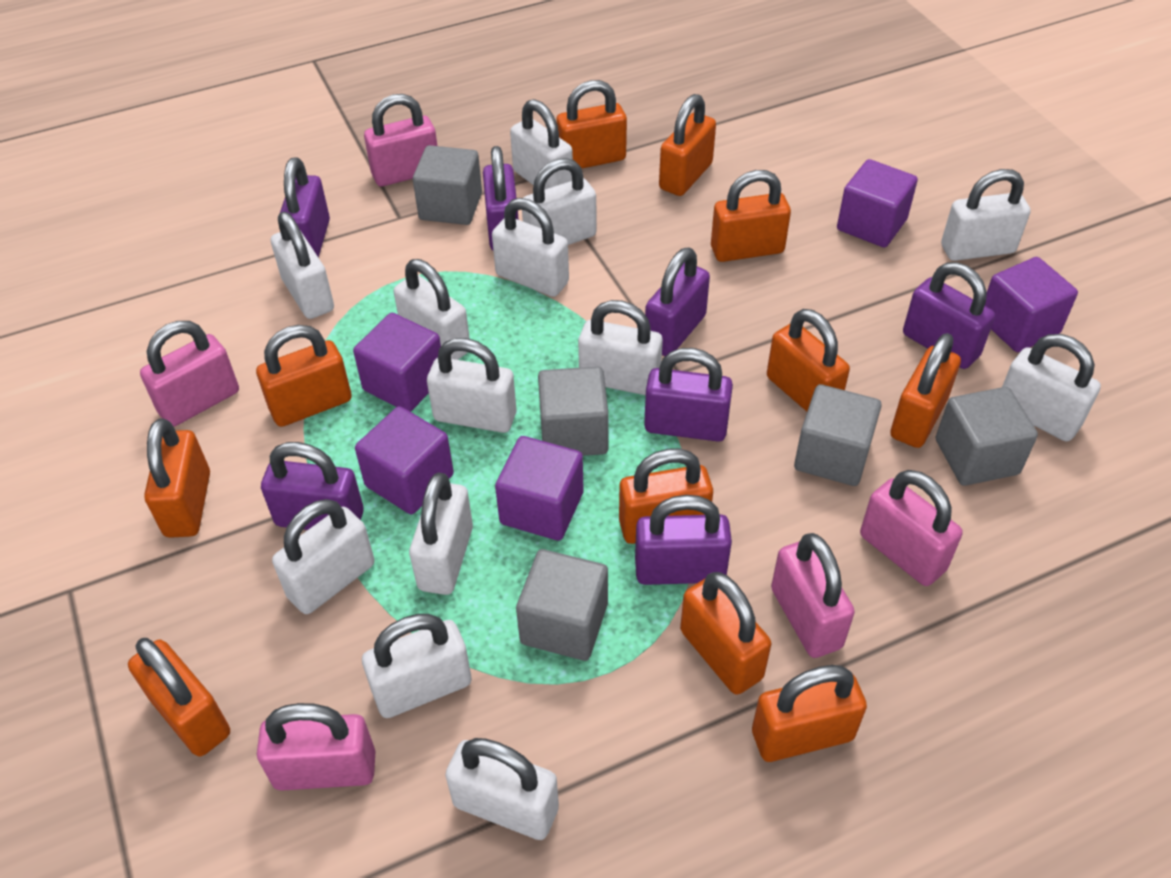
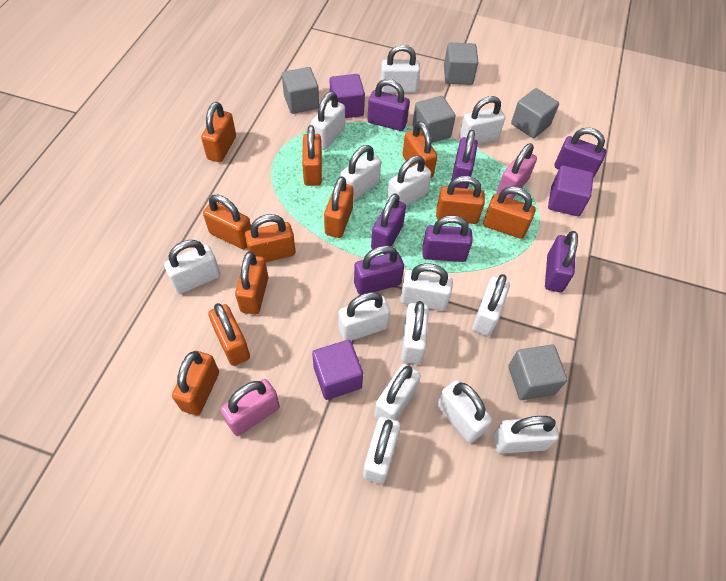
pink padlock: 5 -> 2
purple cube: 5 -> 3
white padlock: 13 -> 14

